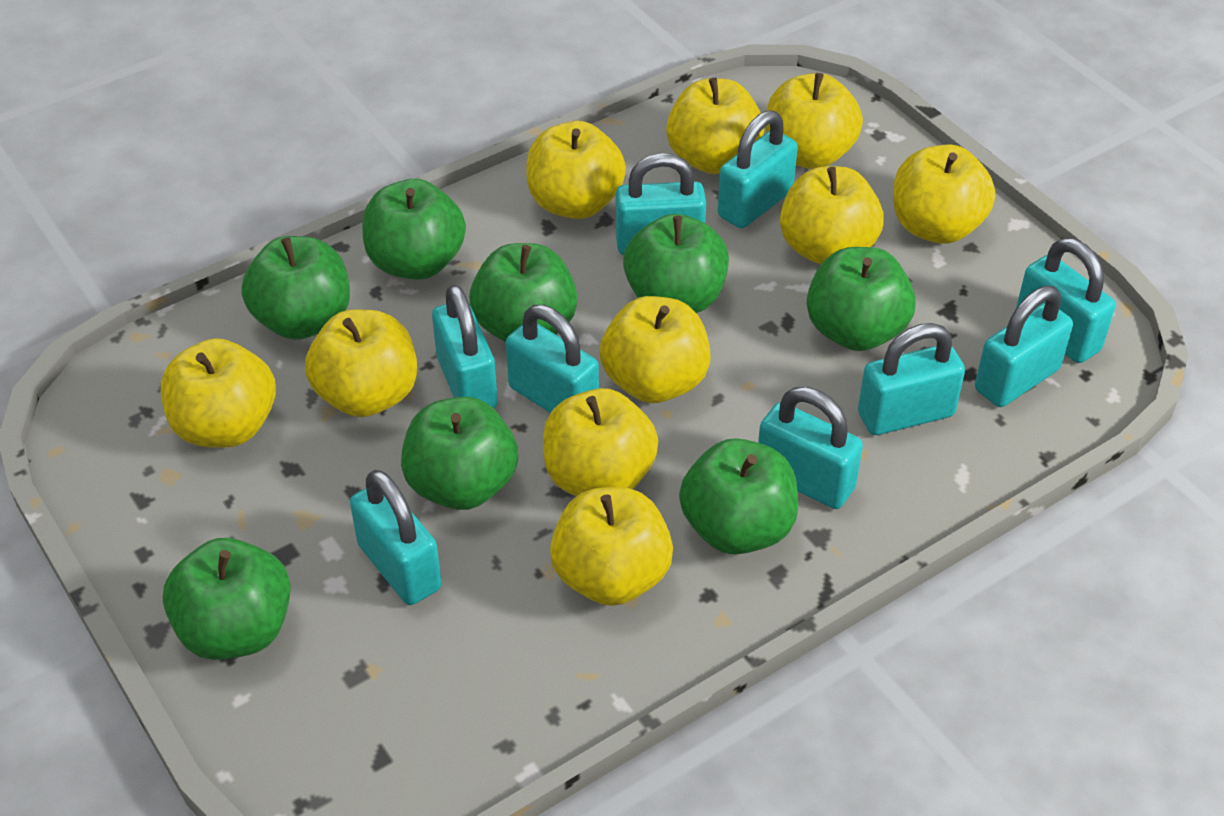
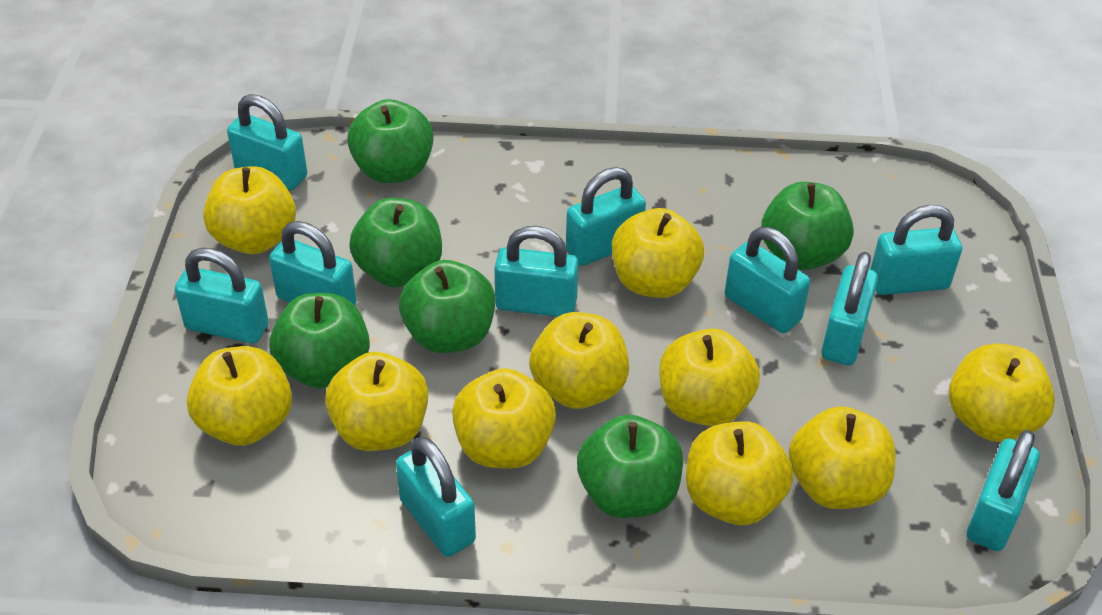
green apple: 8 -> 6
turquoise padlock: 9 -> 10

